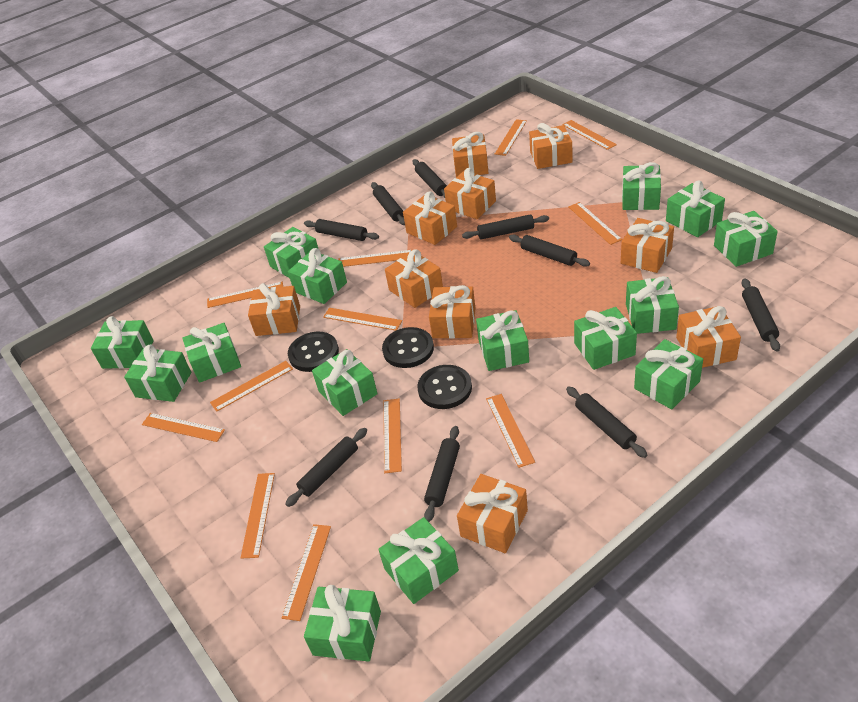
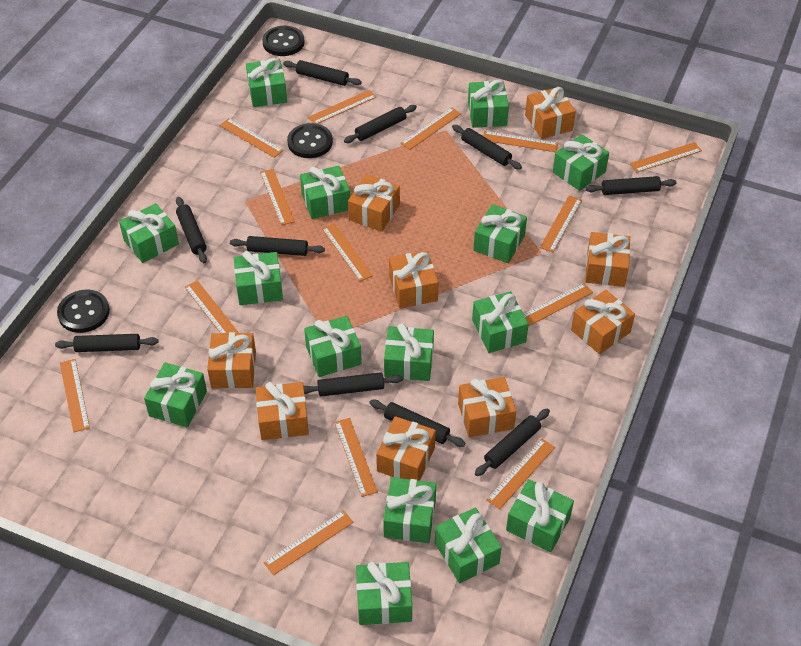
black rolling pin: 9 -> 10
orange gift: 10 -> 9
orange ruler: 12 -> 14

